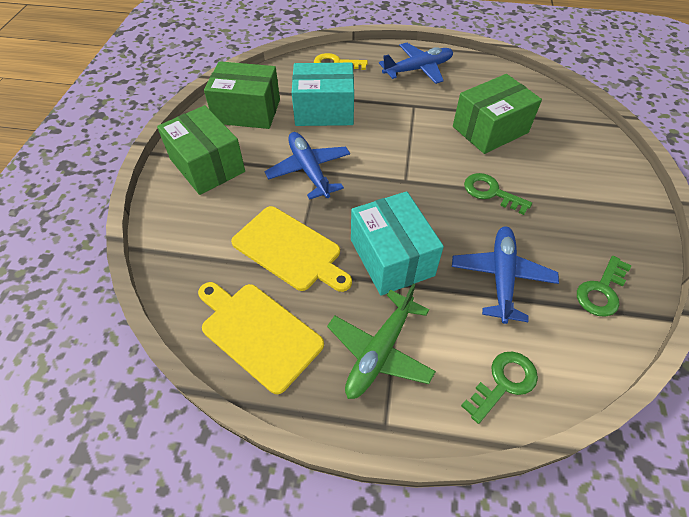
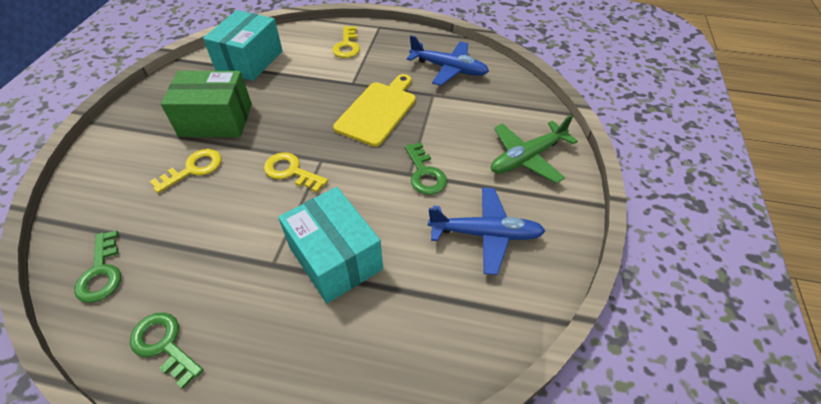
blue plane: 3 -> 2
green box: 3 -> 1
yellow cutting board: 2 -> 1
yellow key: 1 -> 3

